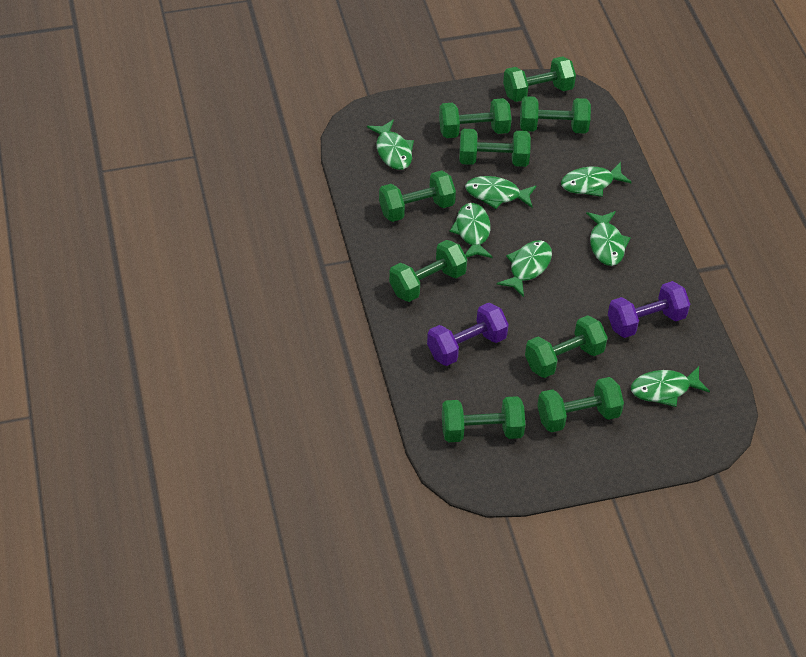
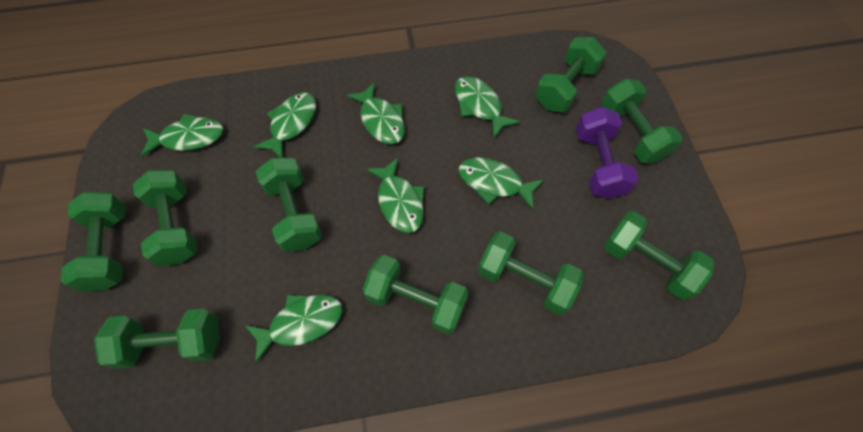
purple dumbbell: 2 -> 1

